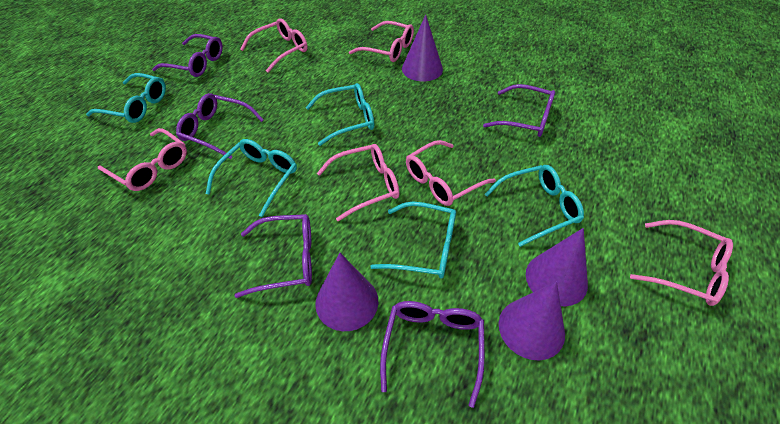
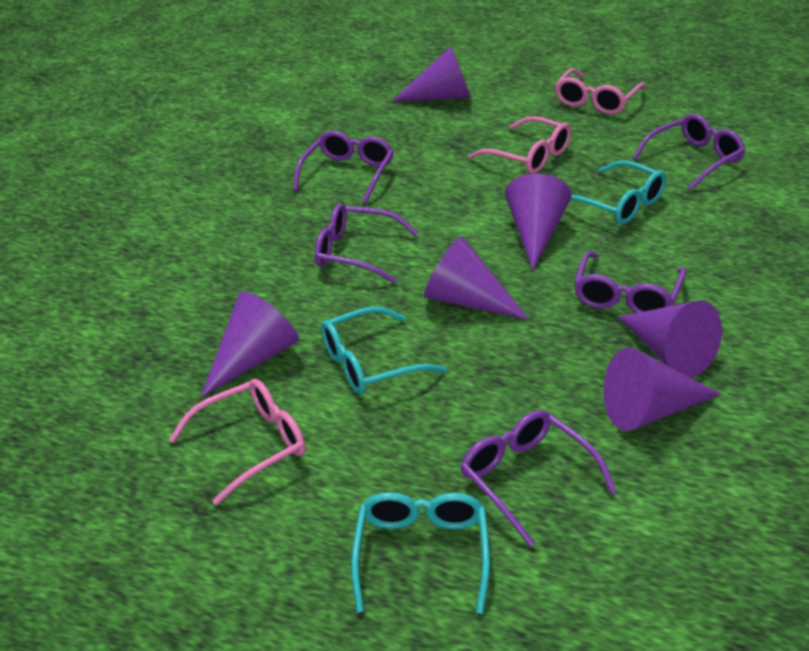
pink glasses: 6 -> 3
purple cone: 4 -> 6
turquoise glasses: 5 -> 3

